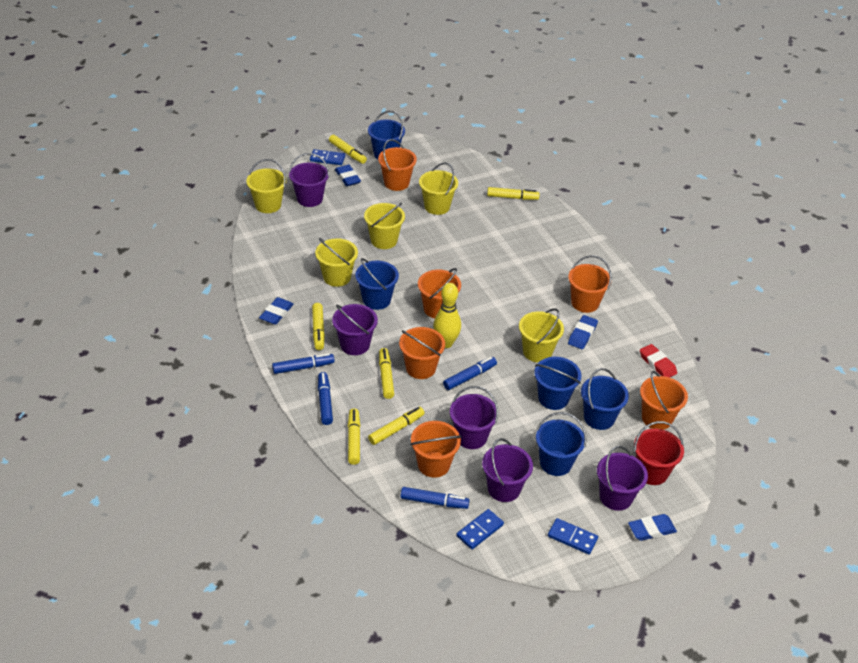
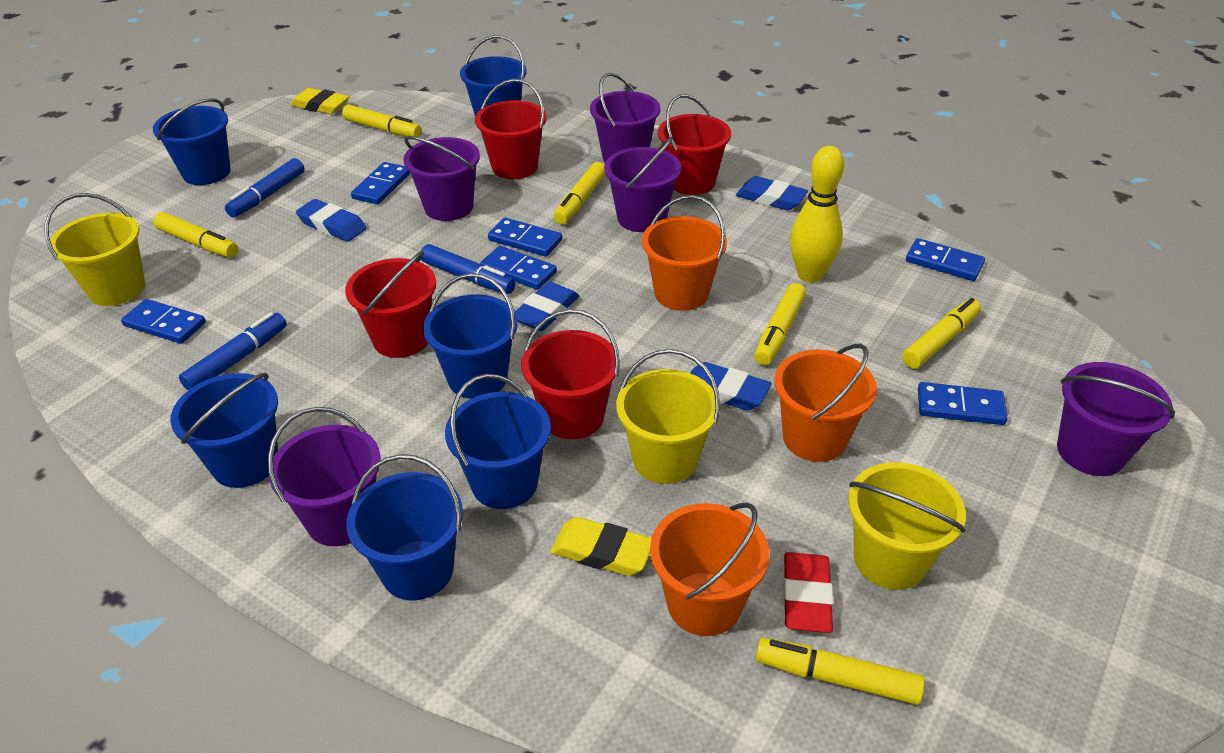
blue bucket: 5 -> 6
blue domino: 3 -> 6
blue marker: 4 -> 3
orange bucket: 6 -> 3
red bucket: 1 -> 4
yellow bucket: 5 -> 3
yellow eraser: 0 -> 2

